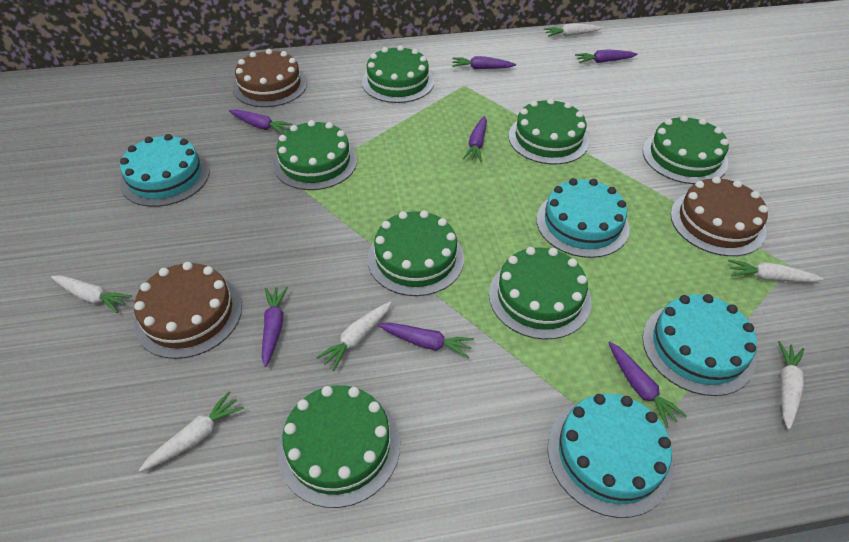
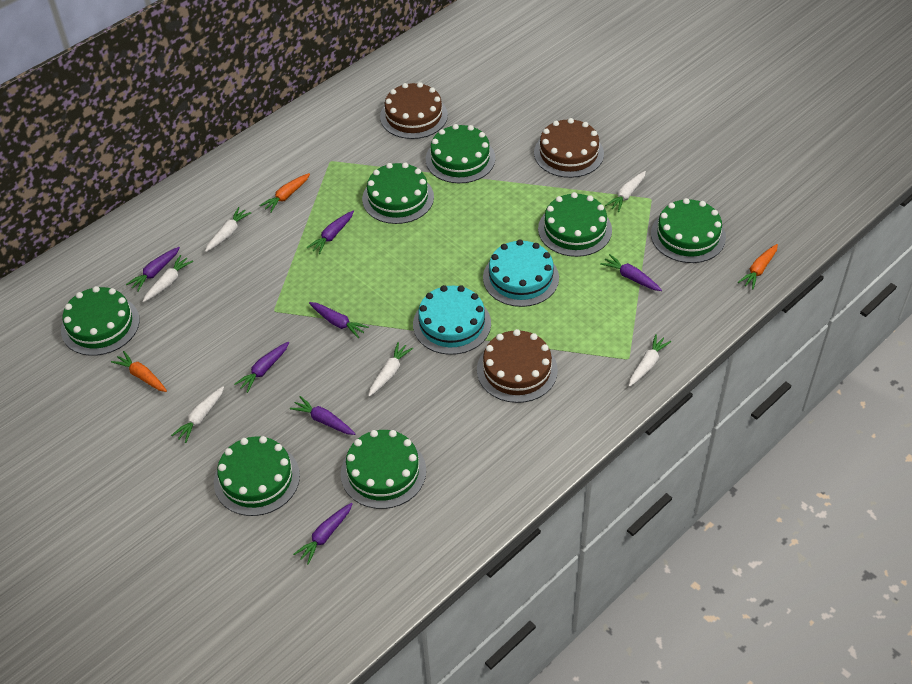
orange carrot: 0 -> 3
turquoise cake: 4 -> 2

